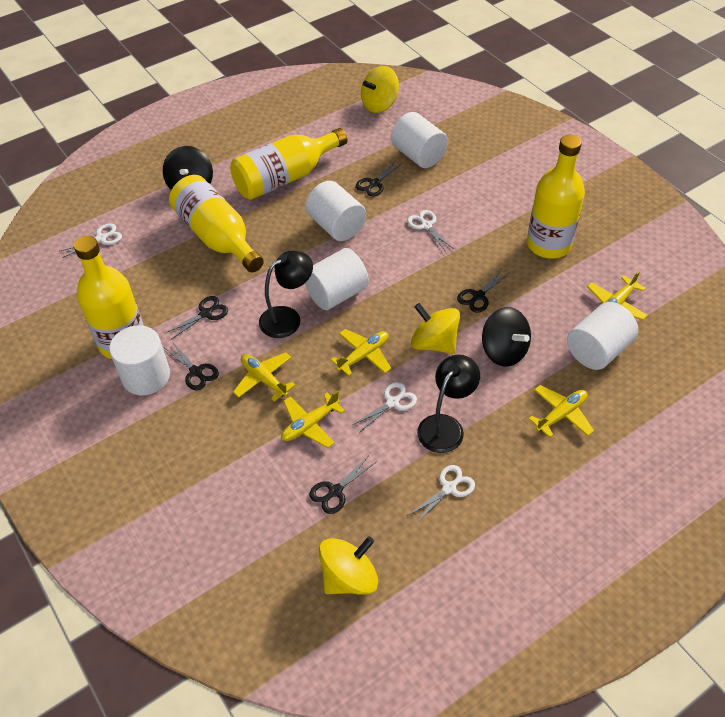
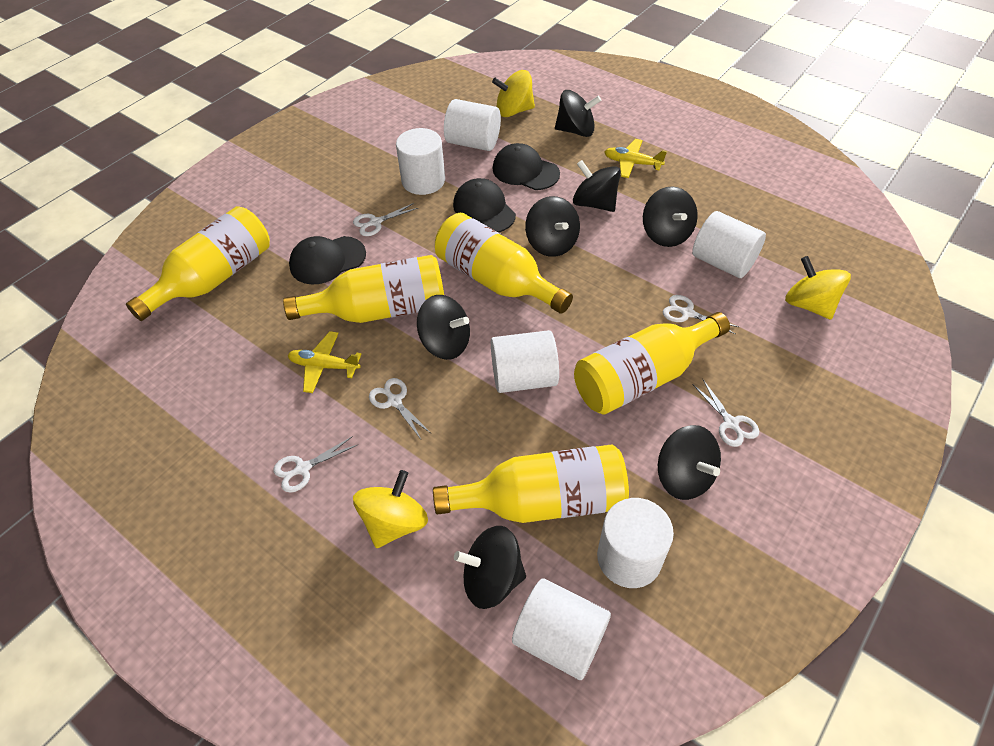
black cap: 0 -> 3
black lamp: 2 -> 0
black scissors: 5 -> 0
black spinning top: 2 -> 7
white cylinder: 5 -> 6
white scissors: 4 -> 5
yellow bottle: 4 -> 5
yellow plane: 5 -> 2

